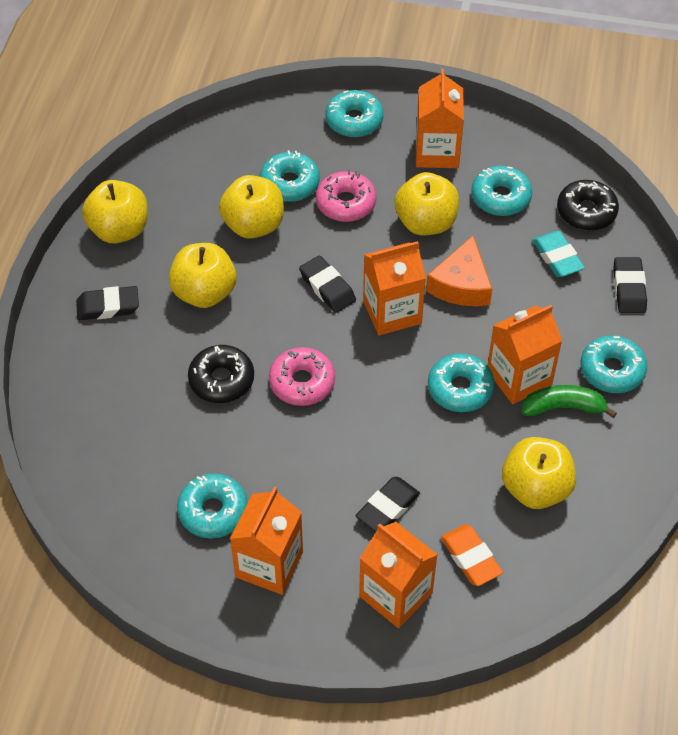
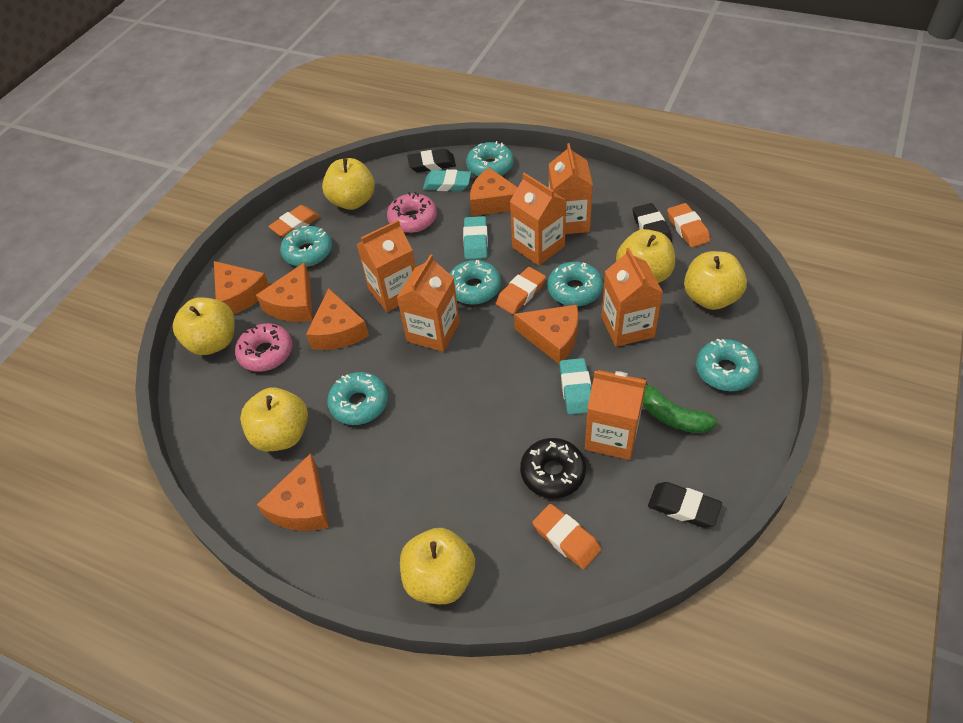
black donut: 2 -> 1
black eraser: 4 -> 3
orange carton: 5 -> 6
orange cheese: 1 -> 6
orange eraser: 1 -> 4
turquoise eraser: 1 -> 3
yellow apple: 5 -> 6

